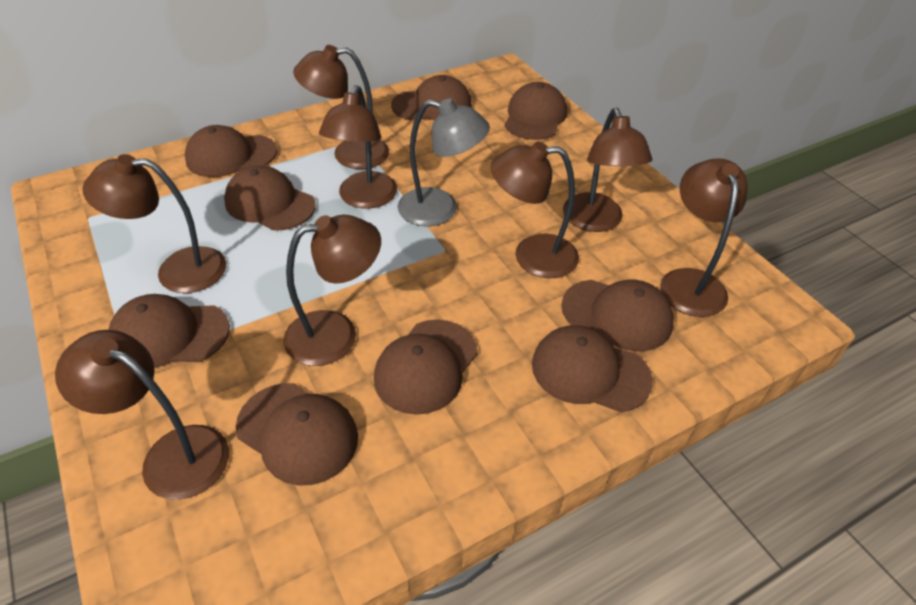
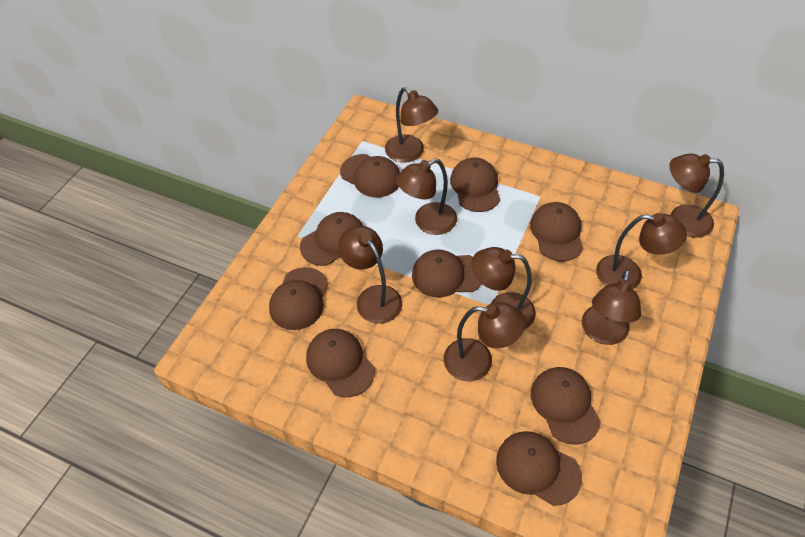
grey lamp: 1 -> 0

